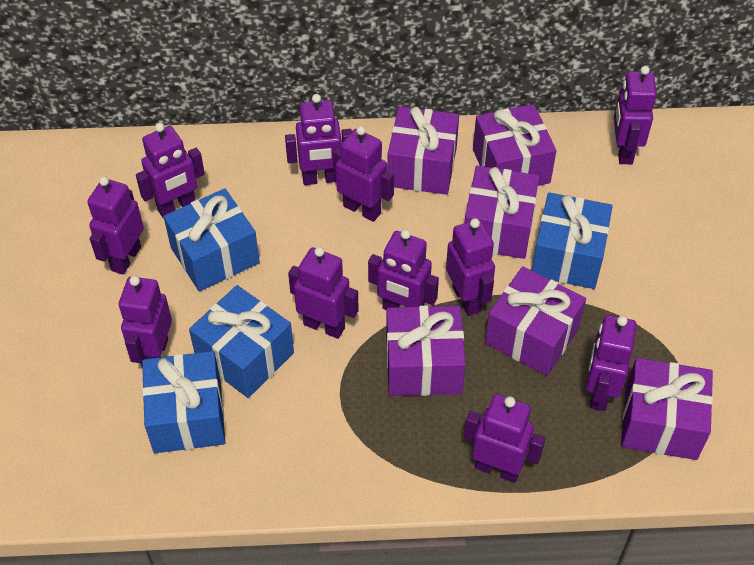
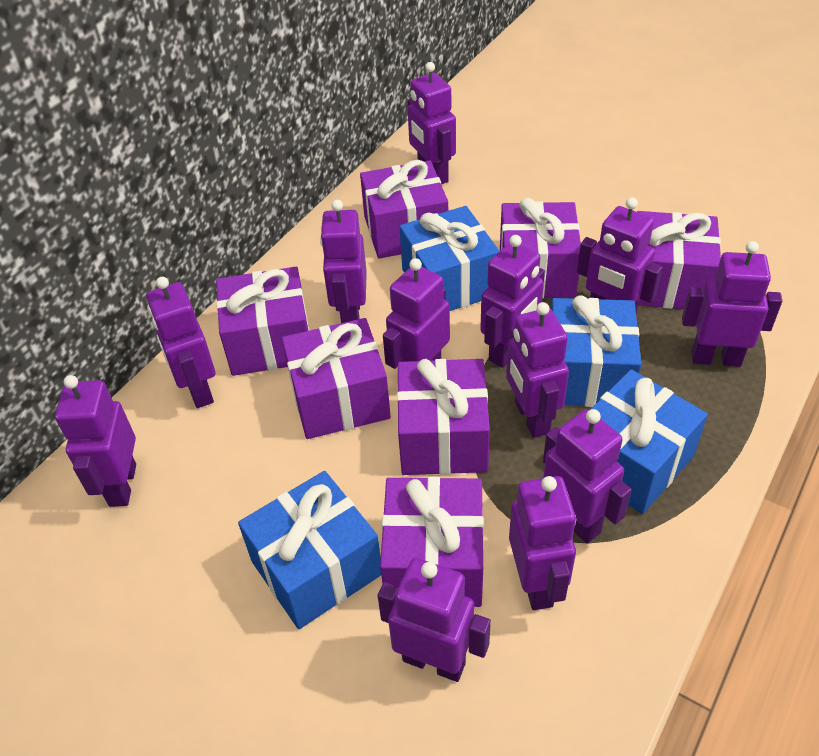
purple gift: 6 -> 7
purple robot: 11 -> 12

